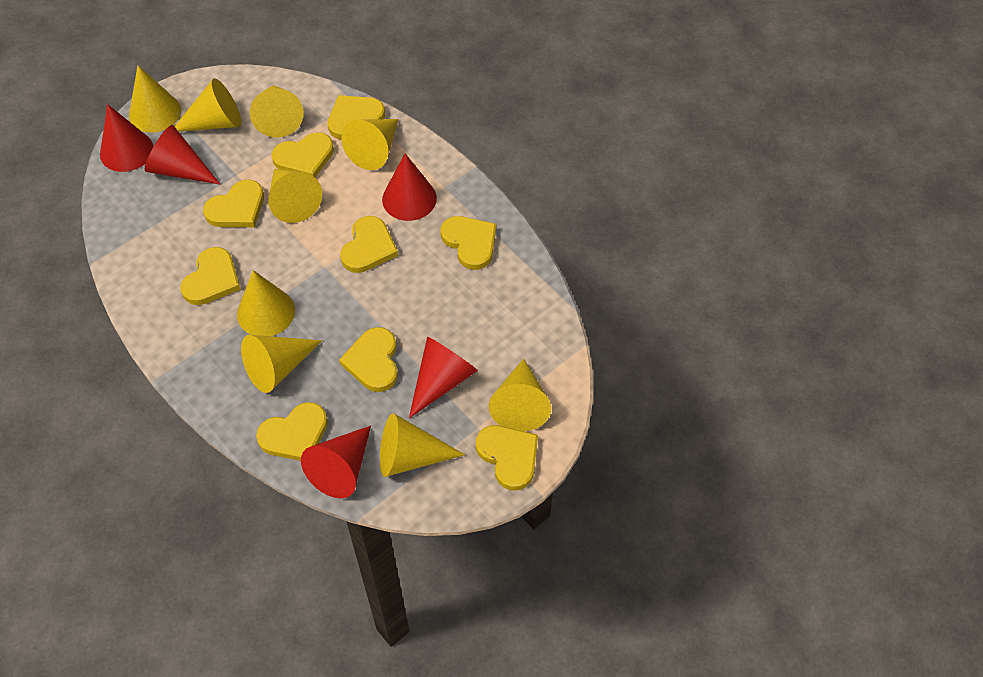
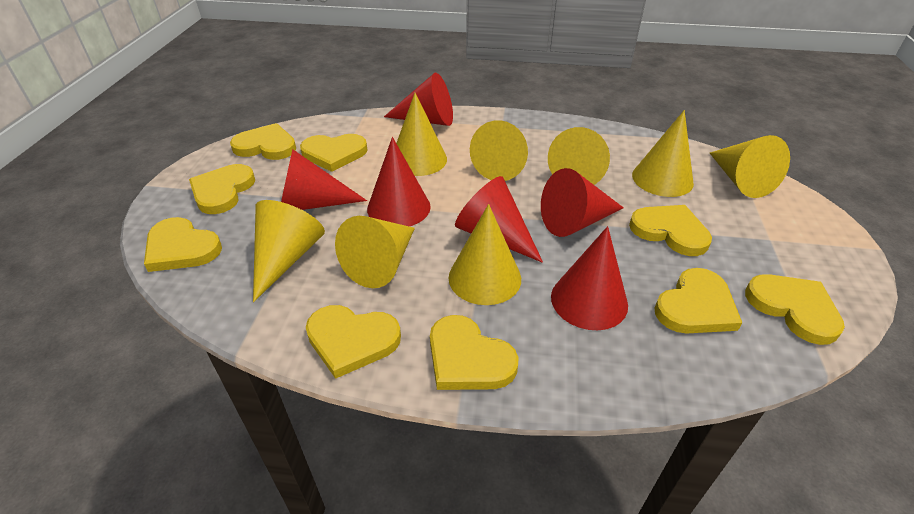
red cone: 5 -> 6
yellow cone: 9 -> 8

